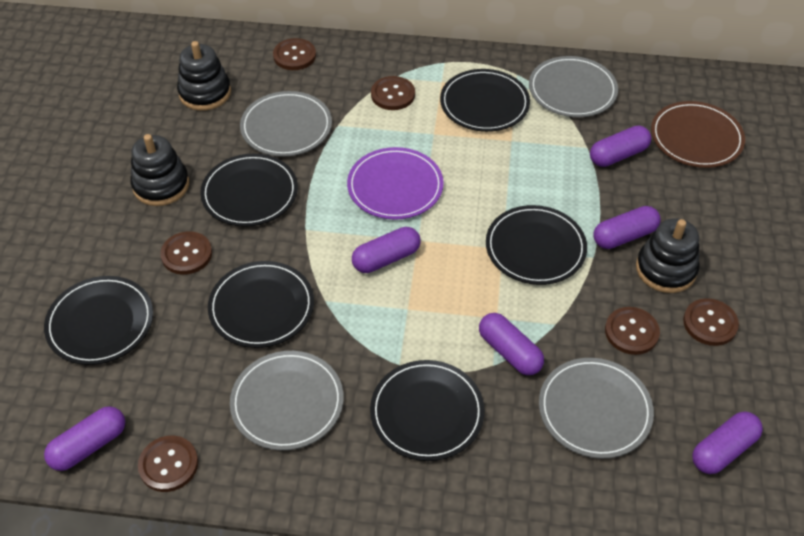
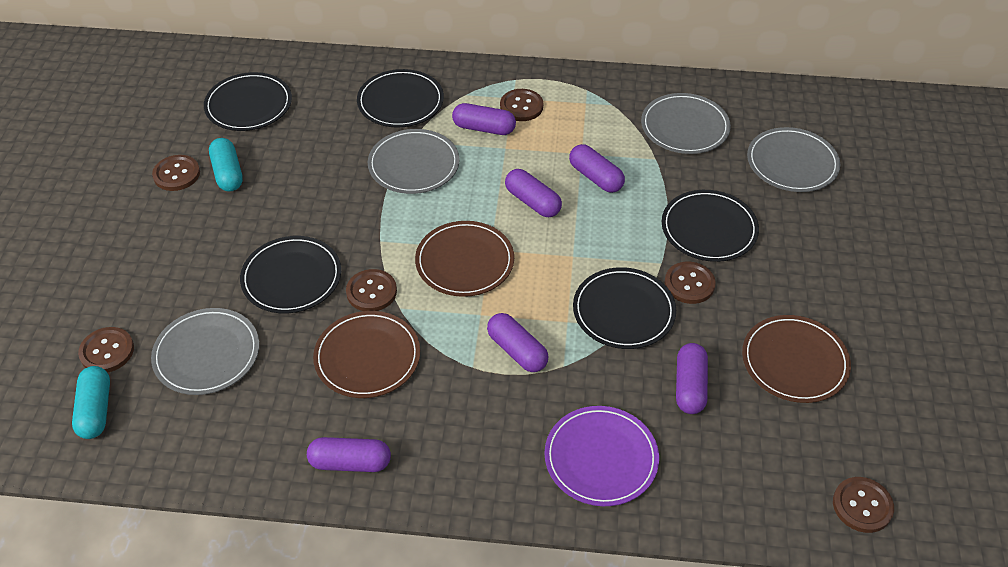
black plate: 6 -> 5
black stacking toy: 3 -> 0
brown plate: 1 -> 3
turquoise capsule: 0 -> 2

